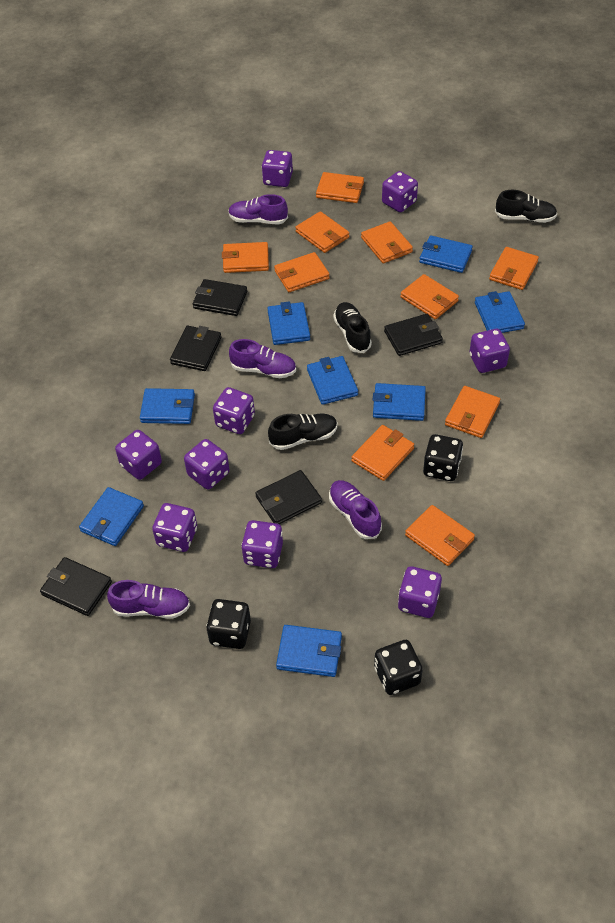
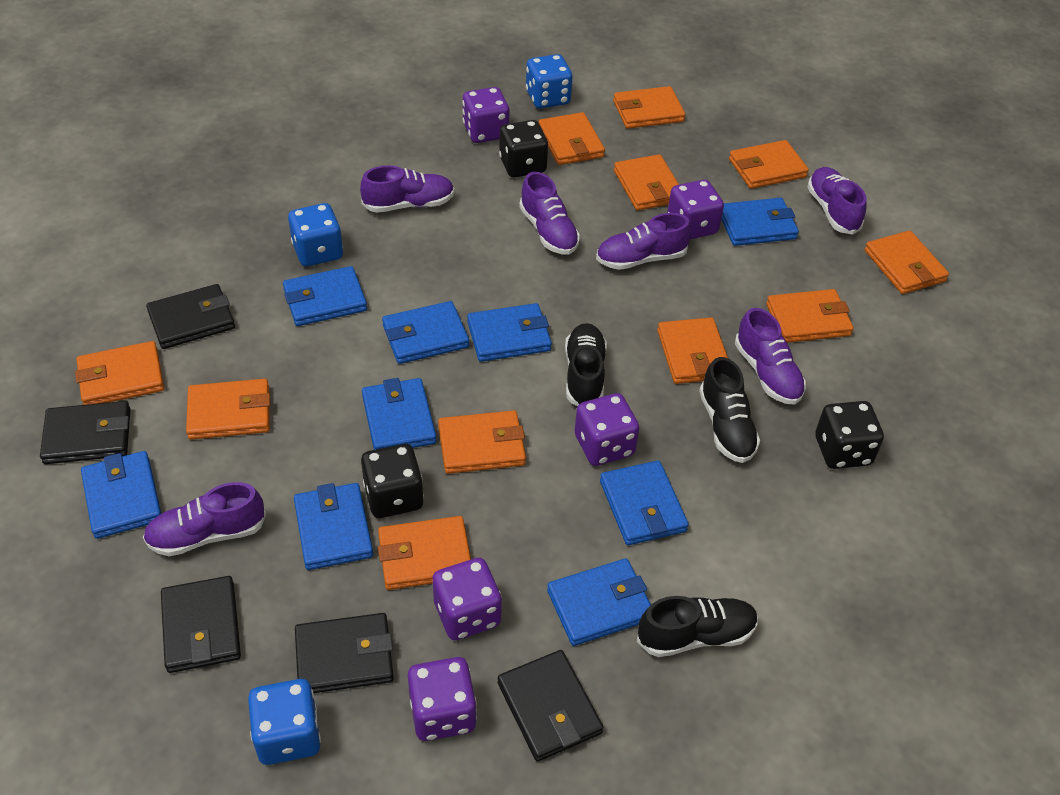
blue dice: 0 -> 3
blue wallet: 8 -> 9
orange wallet: 10 -> 11
purple dice: 9 -> 5
purple shoe: 4 -> 6

